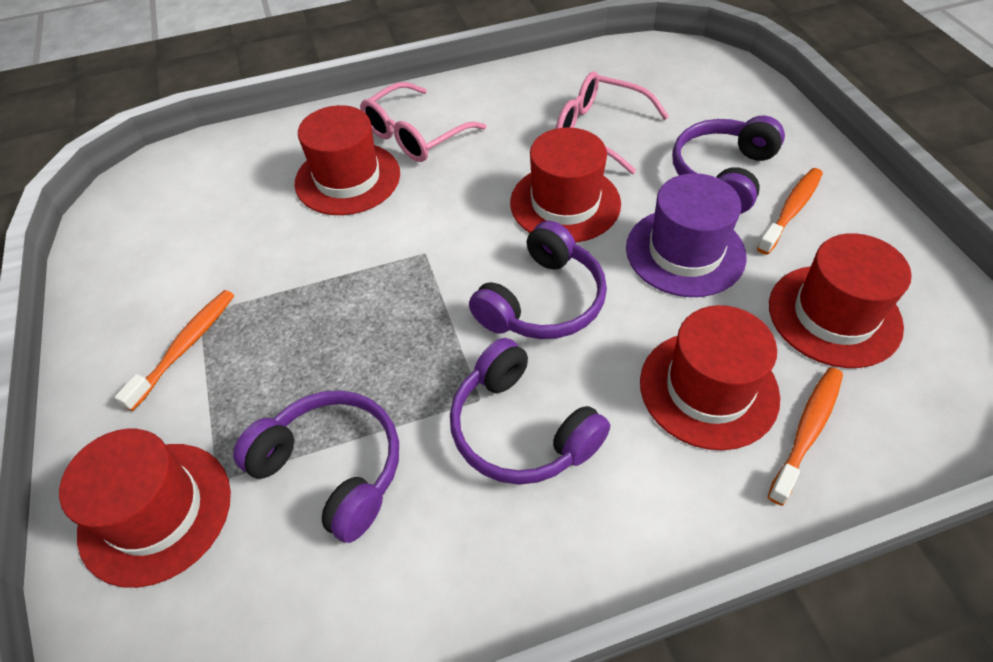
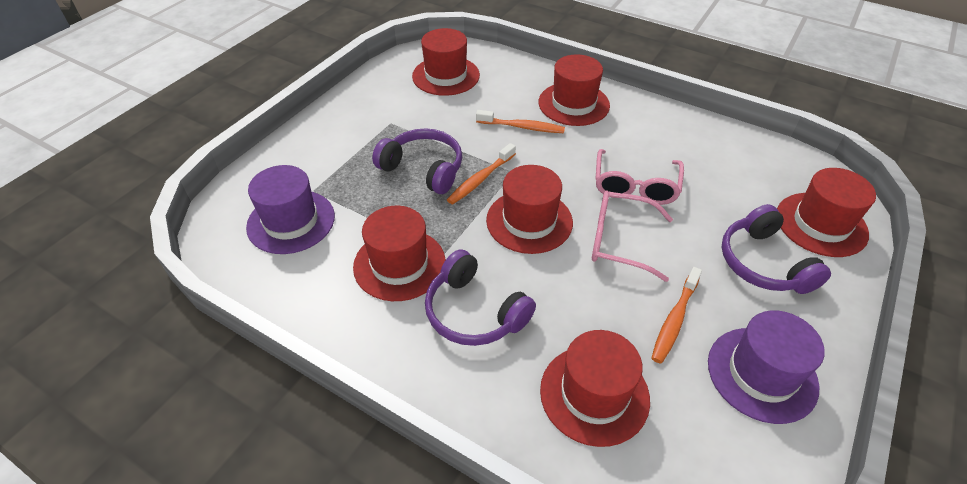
purple hat: 1 -> 2
purple headphones: 4 -> 3
red hat: 5 -> 6

